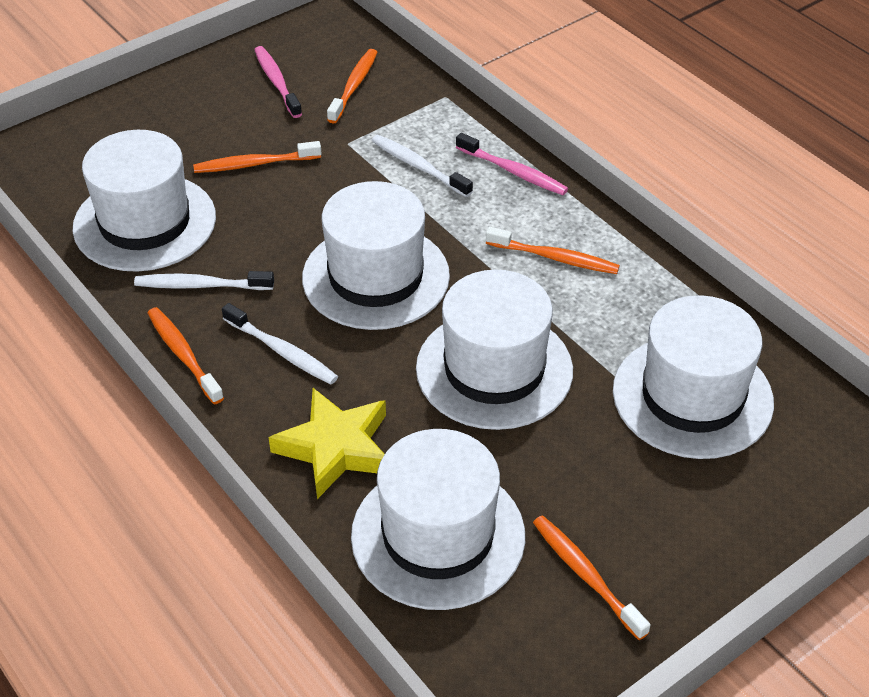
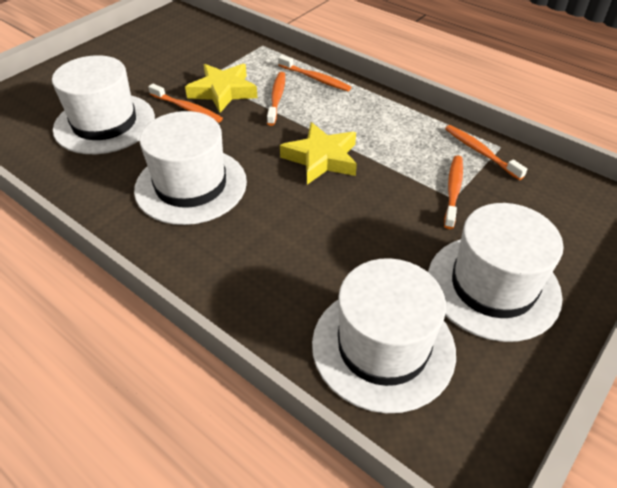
pink toothbrush: 2 -> 0
white hat: 5 -> 4
white toothbrush: 3 -> 0
yellow star: 1 -> 2

